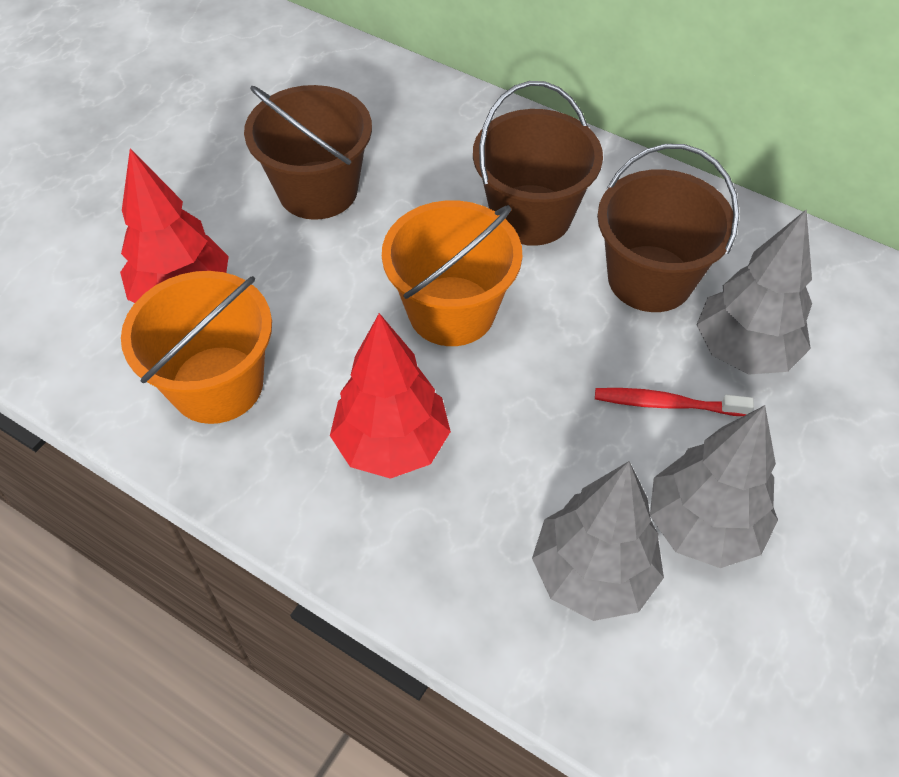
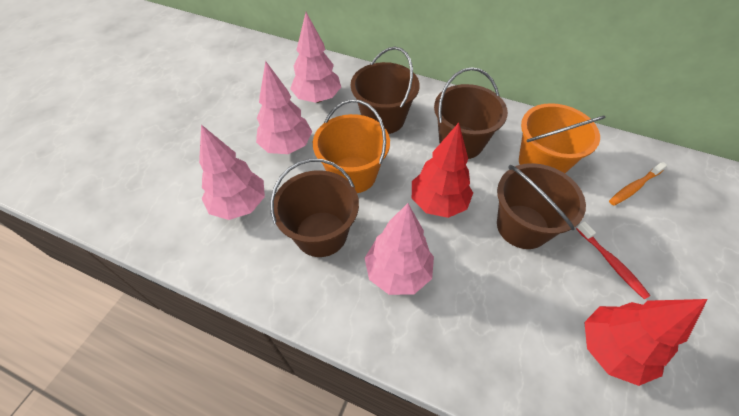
brown bucket: 3 -> 4
grey tree: 3 -> 0
orange toothbrush: 0 -> 1
pink tree: 0 -> 4

